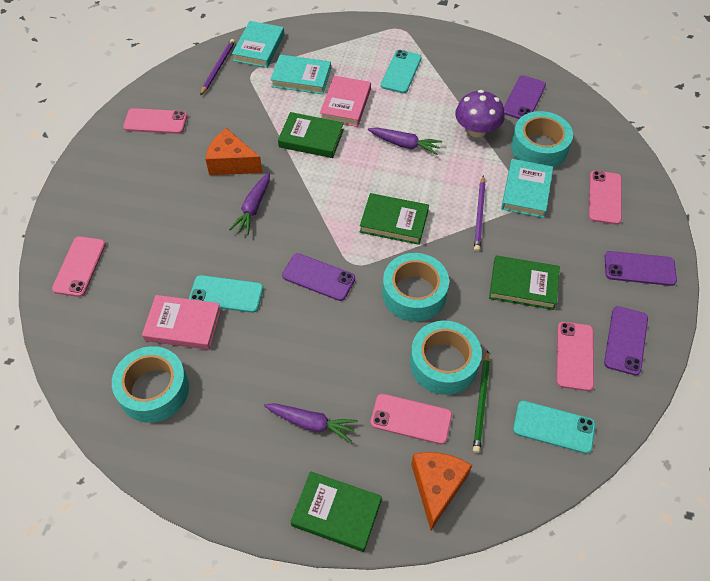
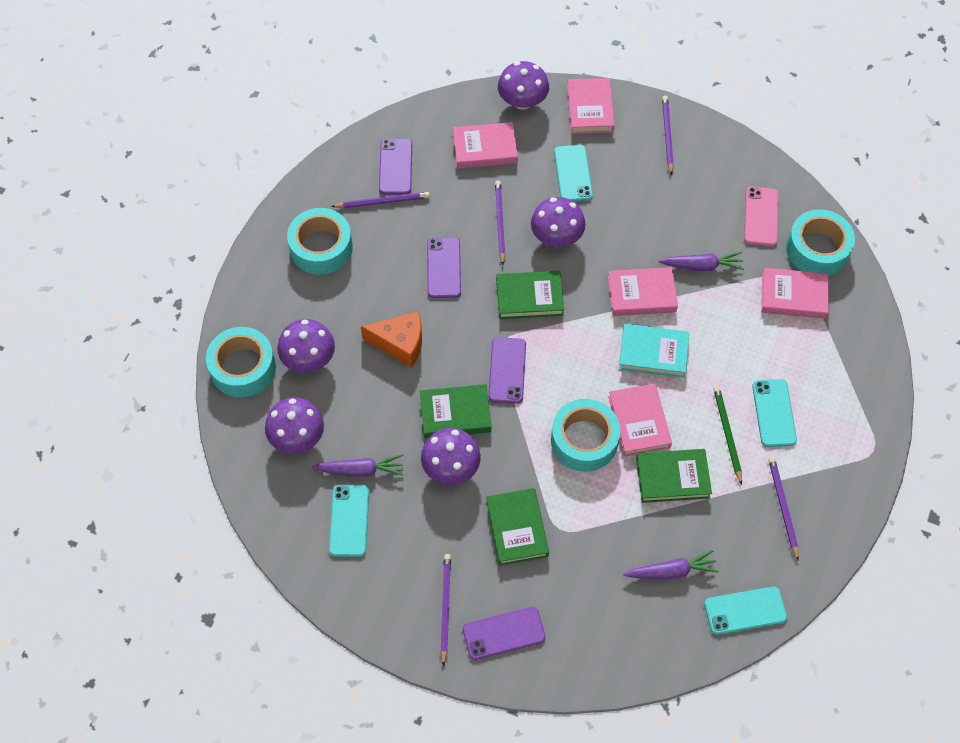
orange cheese: 2 -> 1
pink book: 2 -> 5
pink phone: 5 -> 1
purple mushroom: 1 -> 5
purple pencil: 2 -> 5
turquoise book: 3 -> 1
turquoise phone: 3 -> 4

